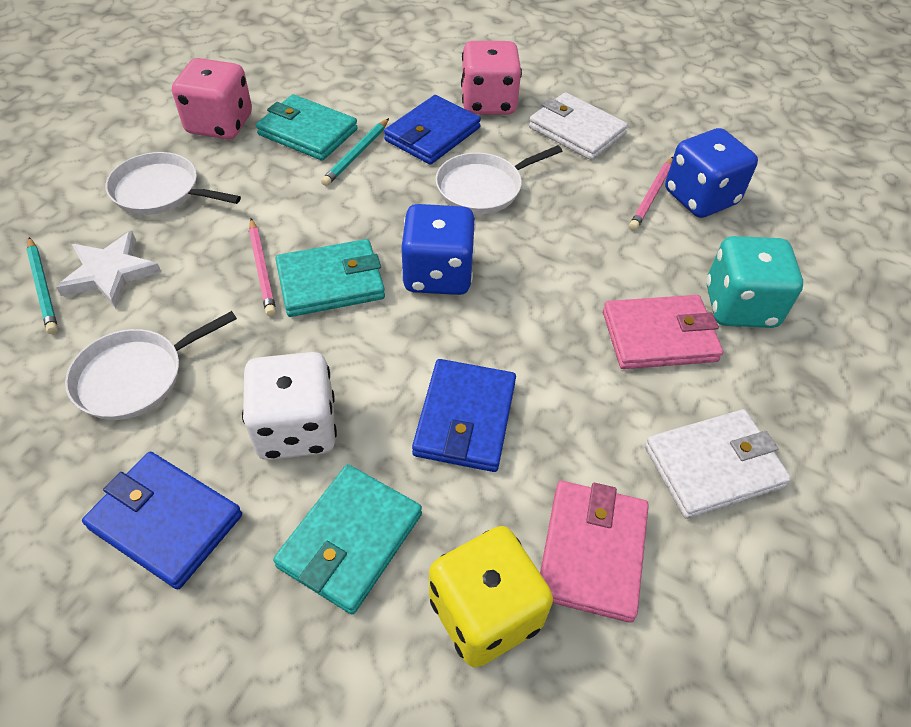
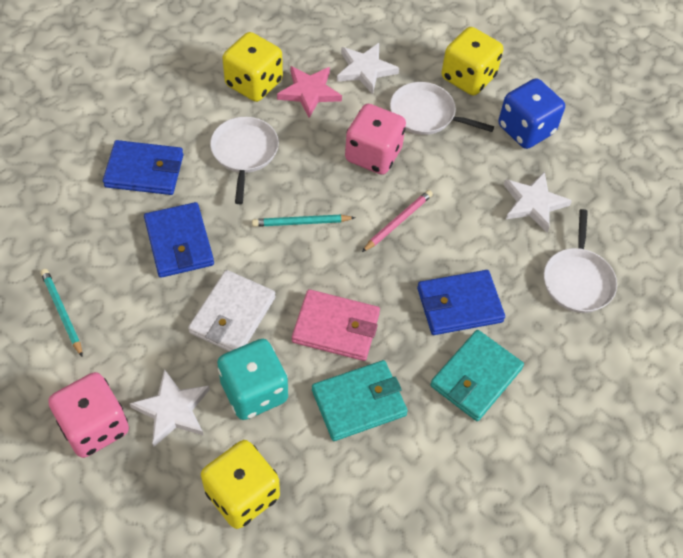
blue dice: 2 -> 1
pink pencil: 2 -> 1
pink star: 0 -> 1
pink wallet: 2 -> 1
turquoise wallet: 3 -> 2
white dice: 1 -> 0
white star: 1 -> 3
white wallet: 2 -> 1
yellow dice: 1 -> 3

